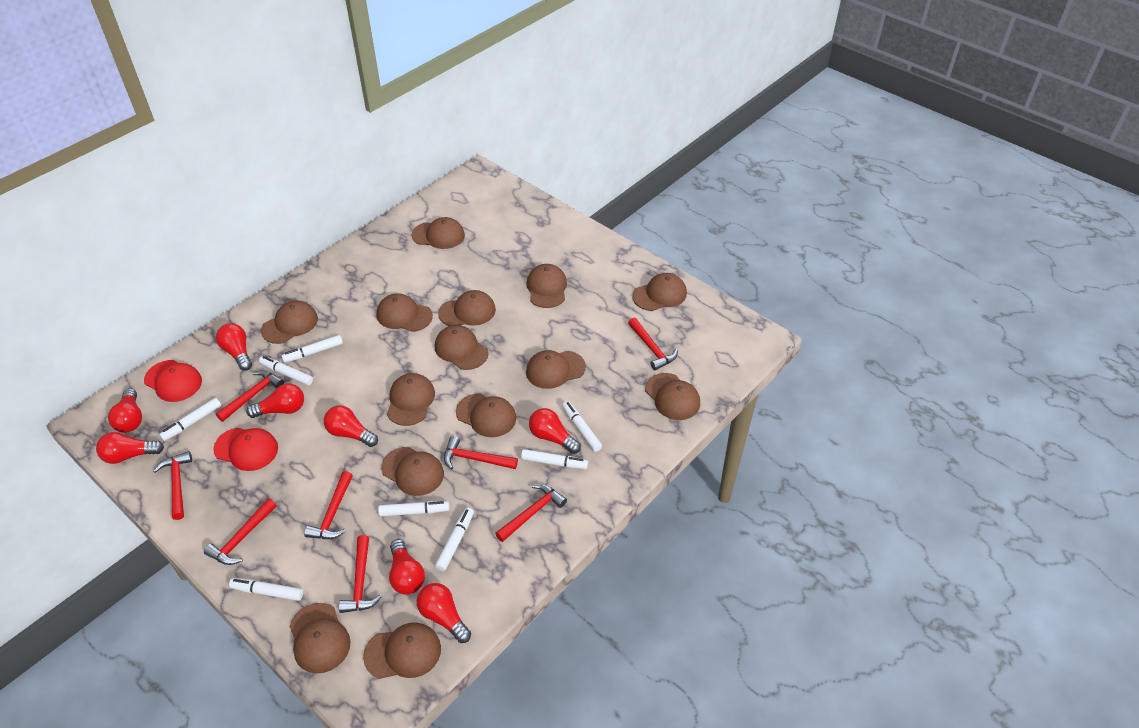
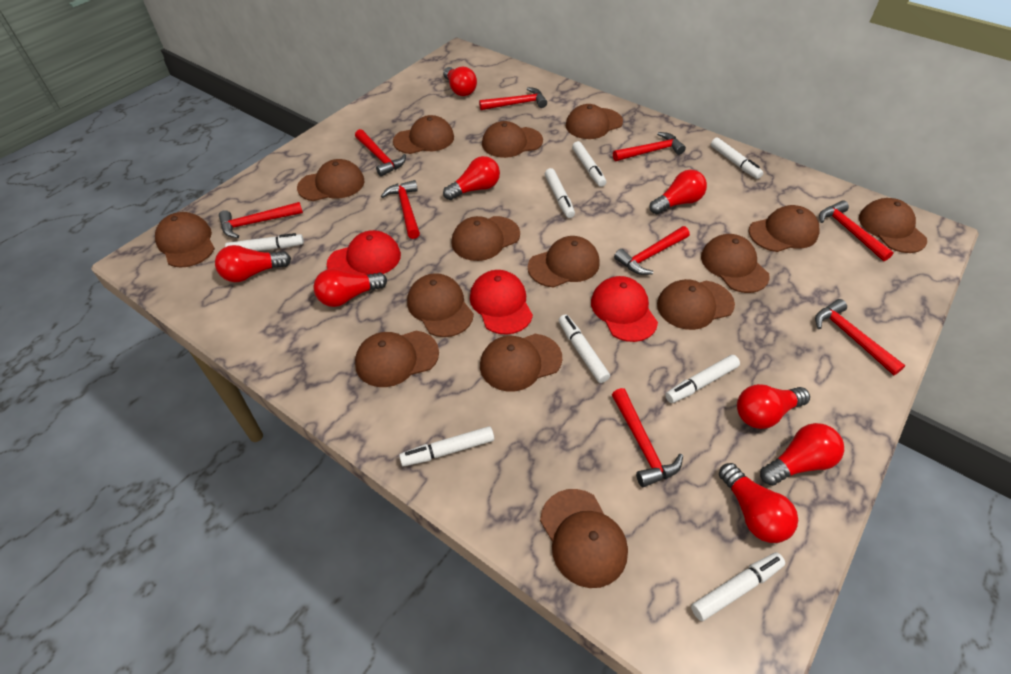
brown cap: 14 -> 15
red cap: 2 -> 3
red hammer: 8 -> 9

